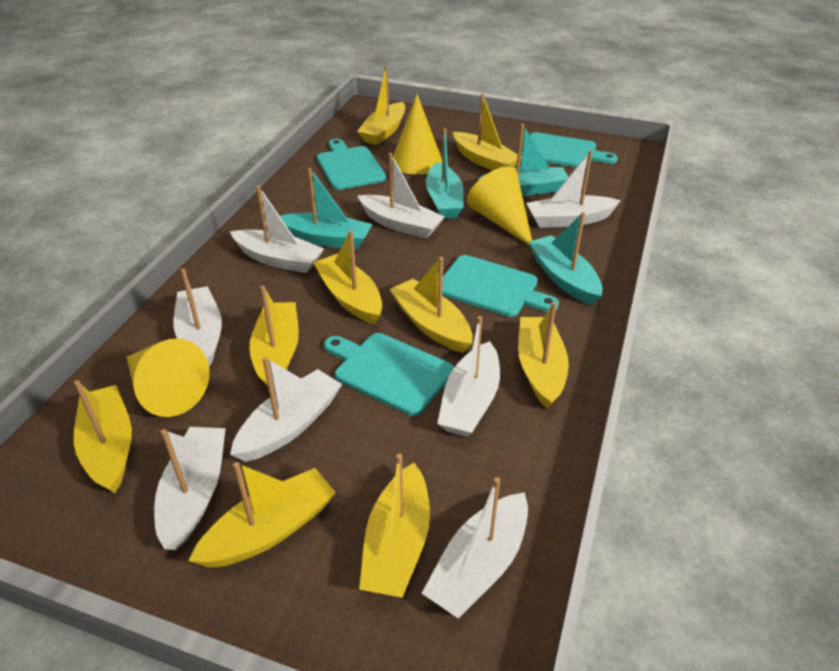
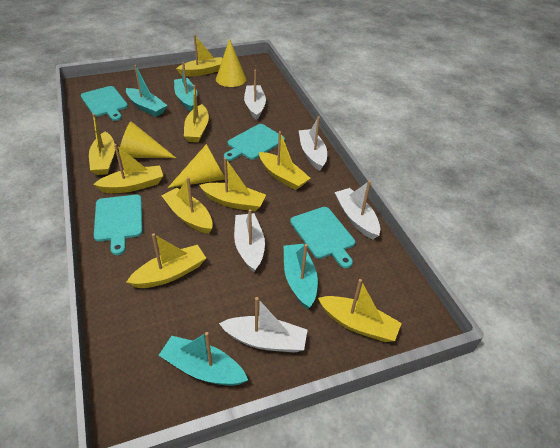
white boat: 8 -> 5

